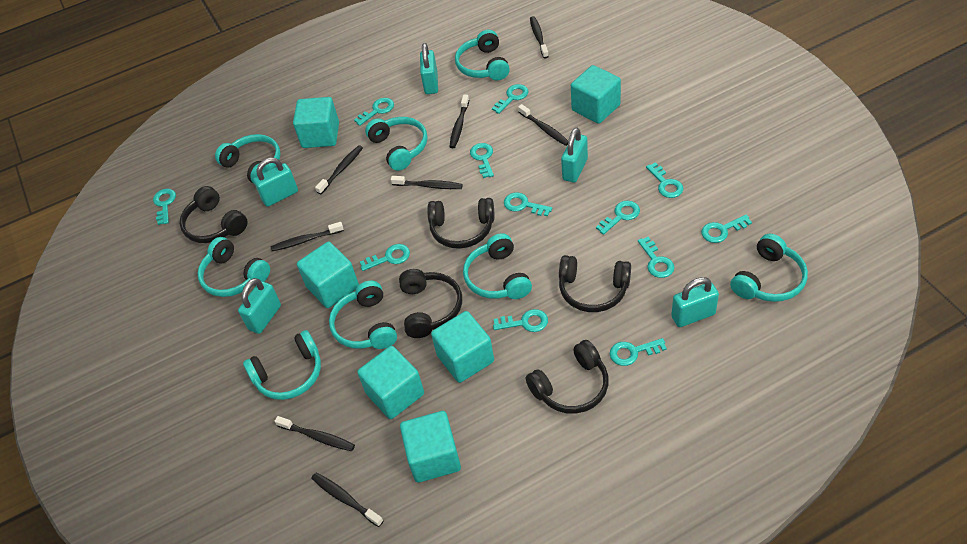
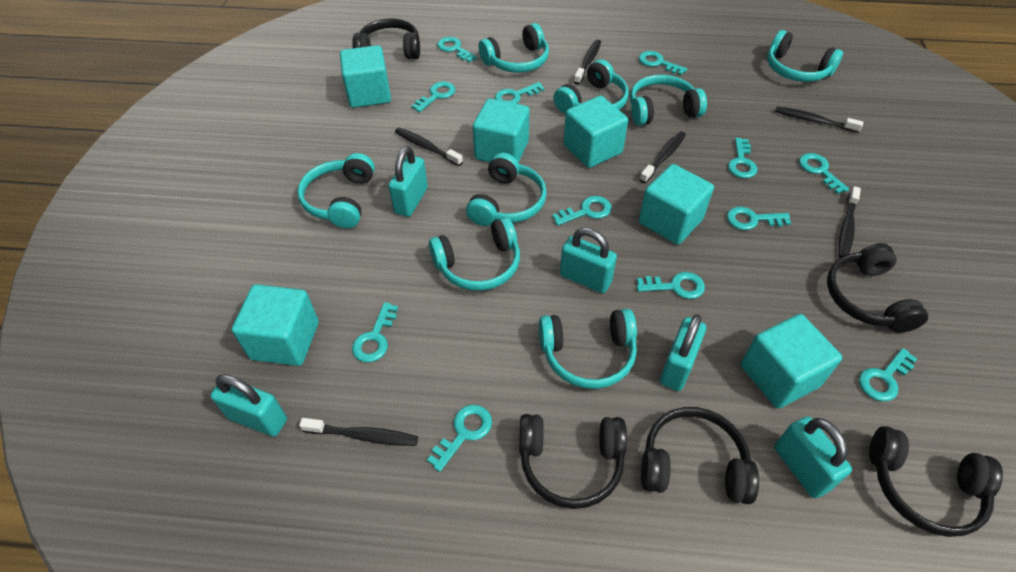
black toothbrush: 8 -> 6

